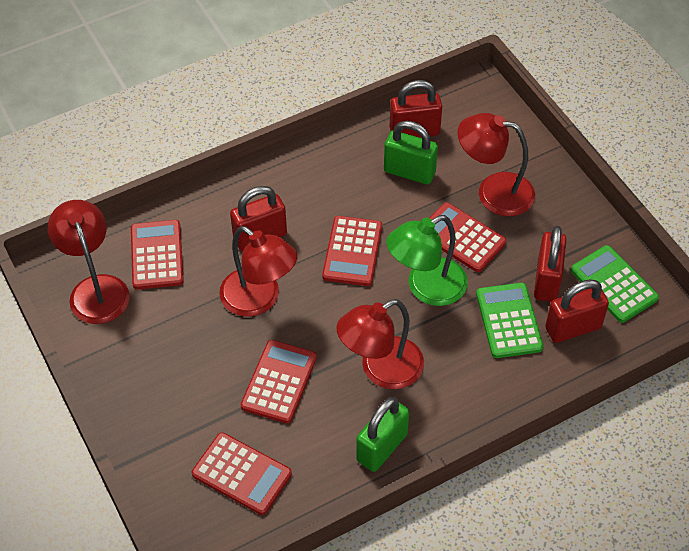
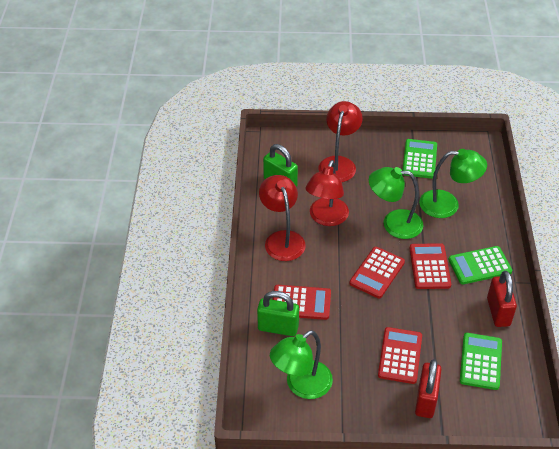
green calculator: 2 -> 3
green lamp: 1 -> 3
red calculator: 5 -> 4
red lamp: 4 -> 3
red padlock: 4 -> 2

